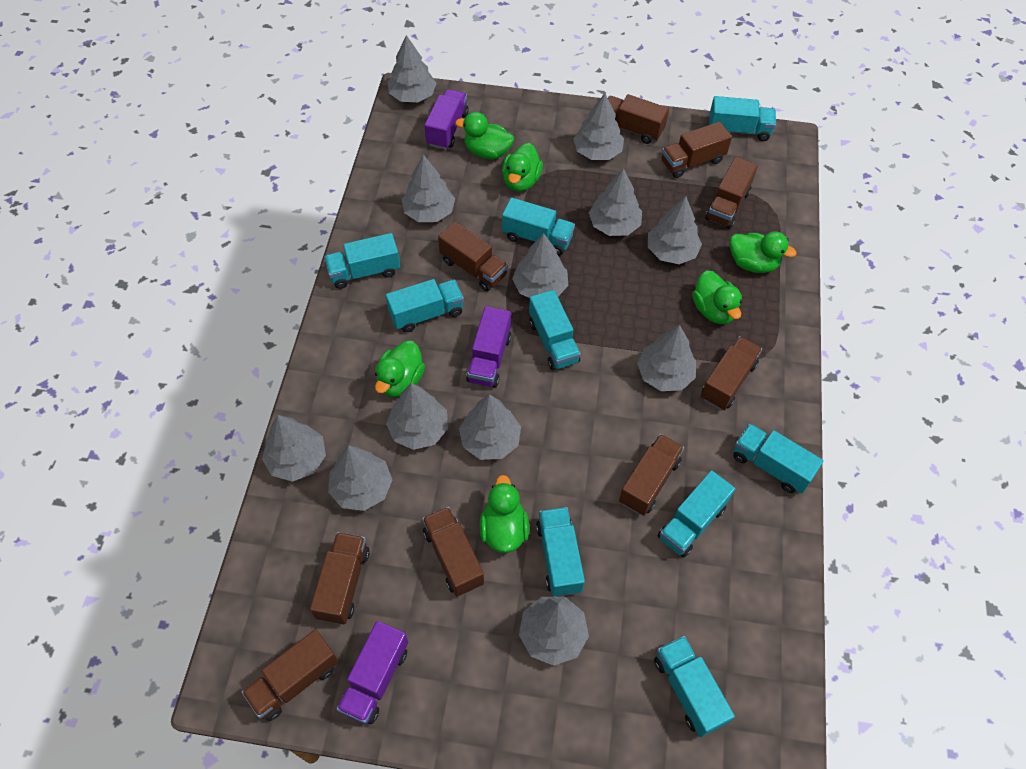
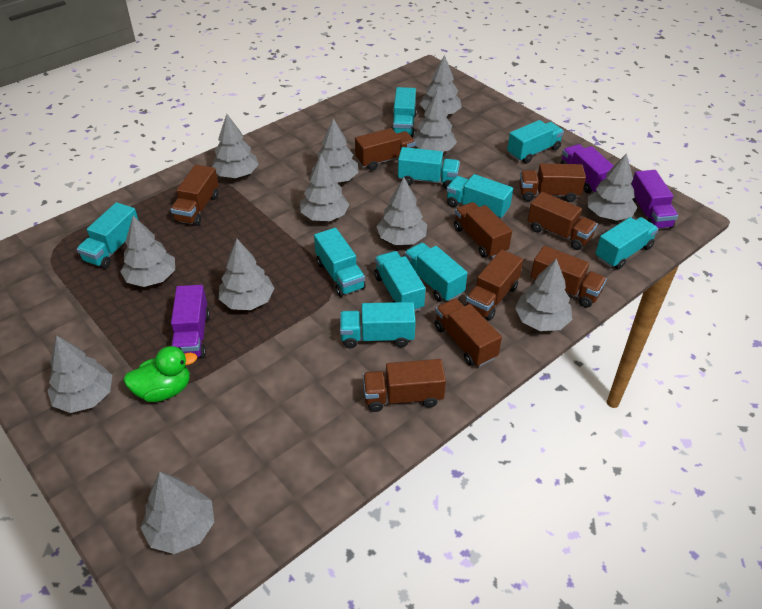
green duck: 6 -> 1
turquoise truck: 9 -> 10

